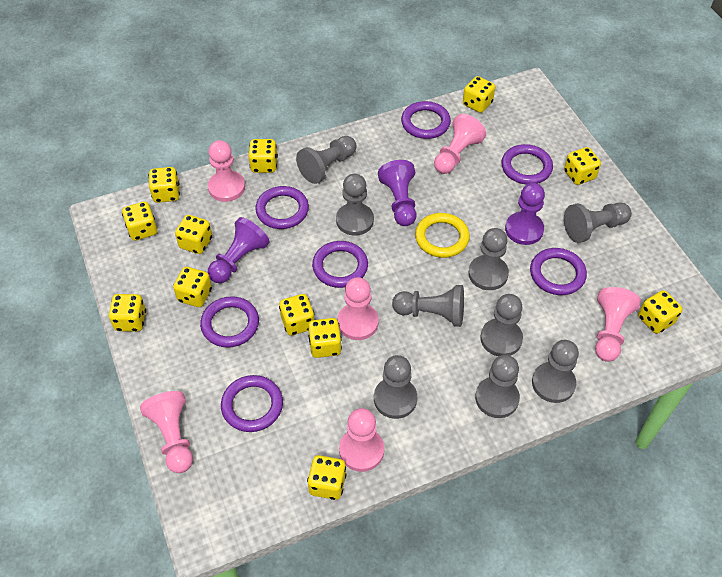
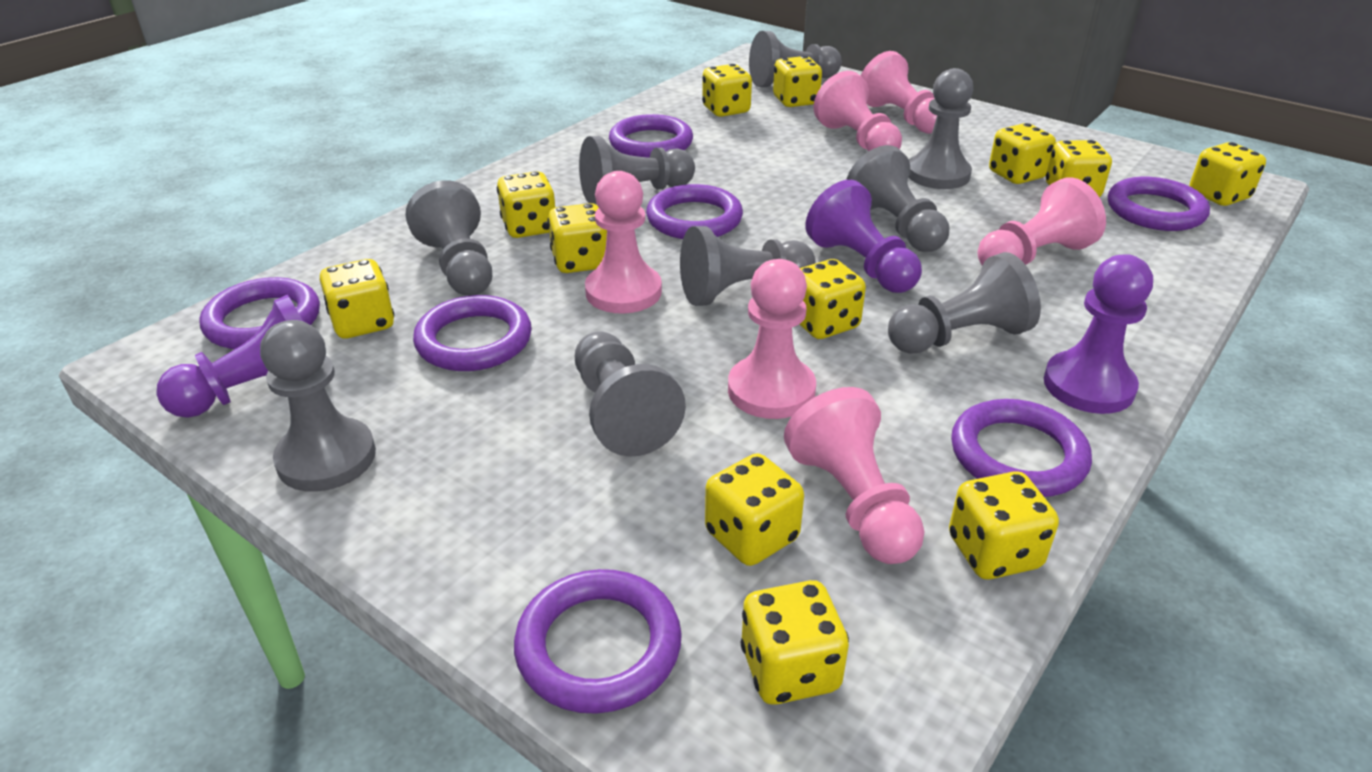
yellow ring: 1 -> 0

